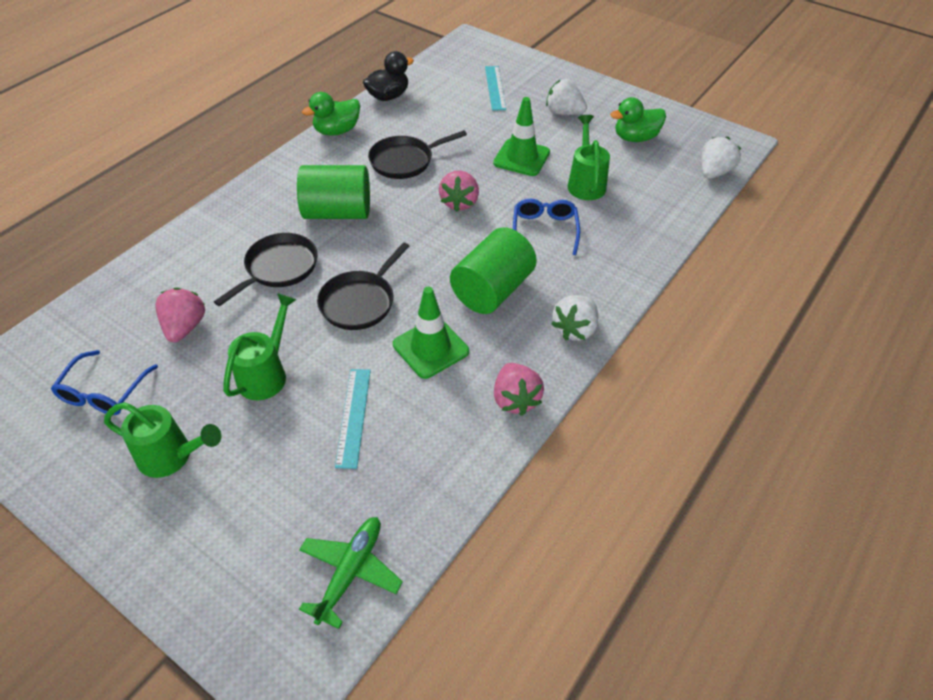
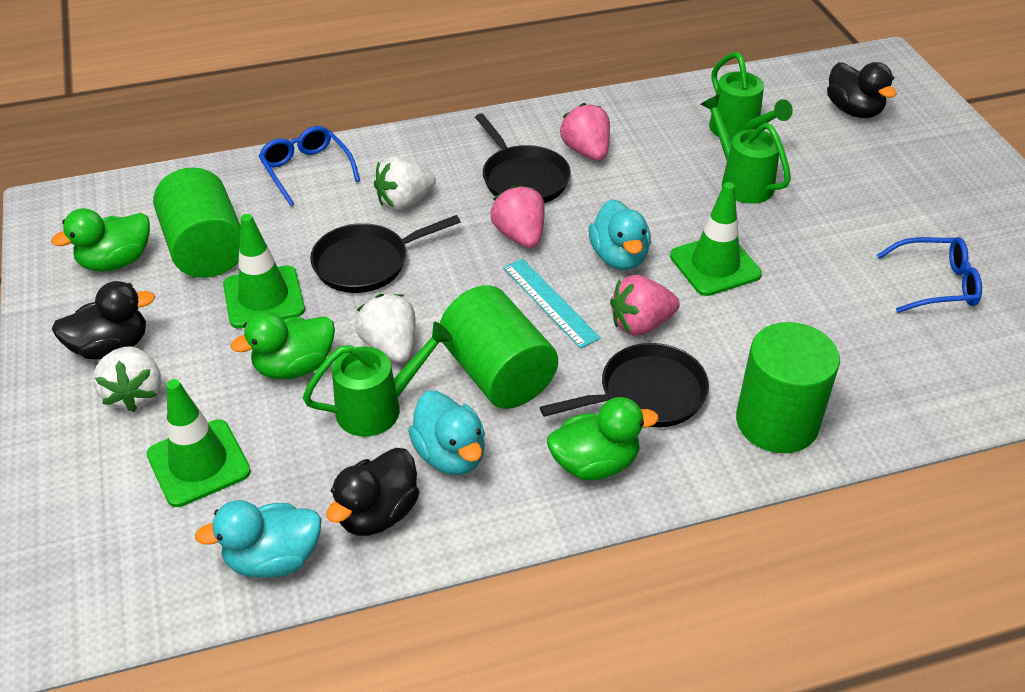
black duck: 1 -> 3
green cylinder: 2 -> 3
green duck: 2 -> 3
green plane: 1 -> 0
green traffic cone: 2 -> 3
turquoise duck: 0 -> 3
turquoise ruler: 2 -> 1

